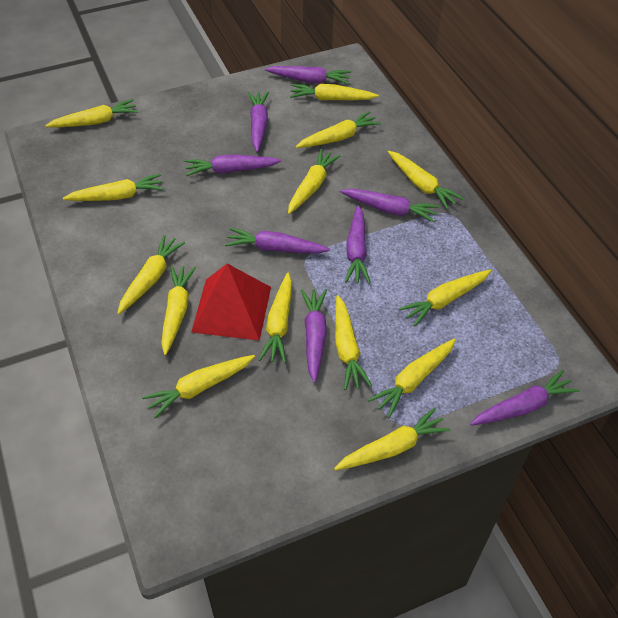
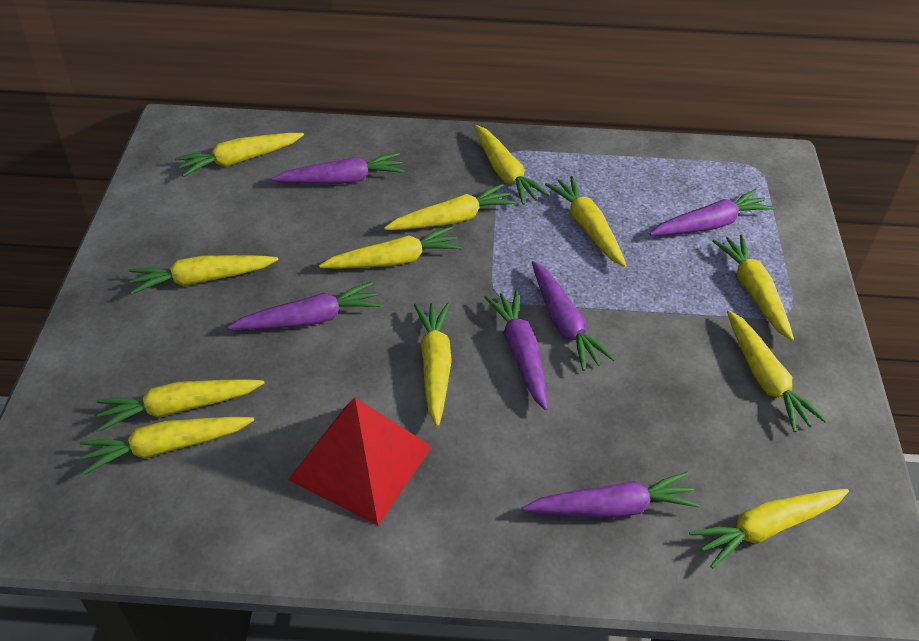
purple carrot: 8 -> 6
yellow carrot: 14 -> 12

